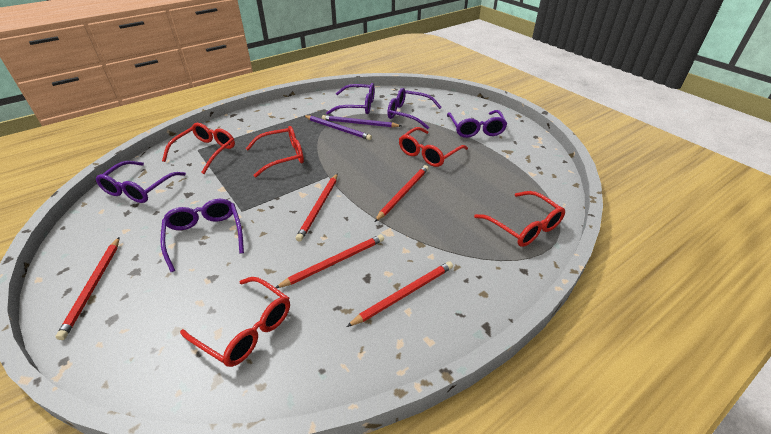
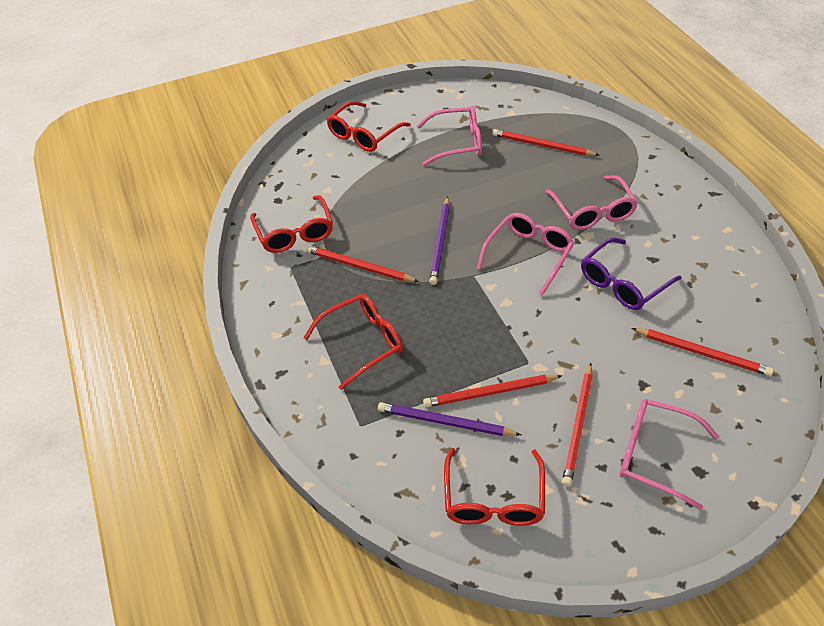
pink glasses: 0 -> 4
purple glasses: 5 -> 1
red glasses: 5 -> 4

